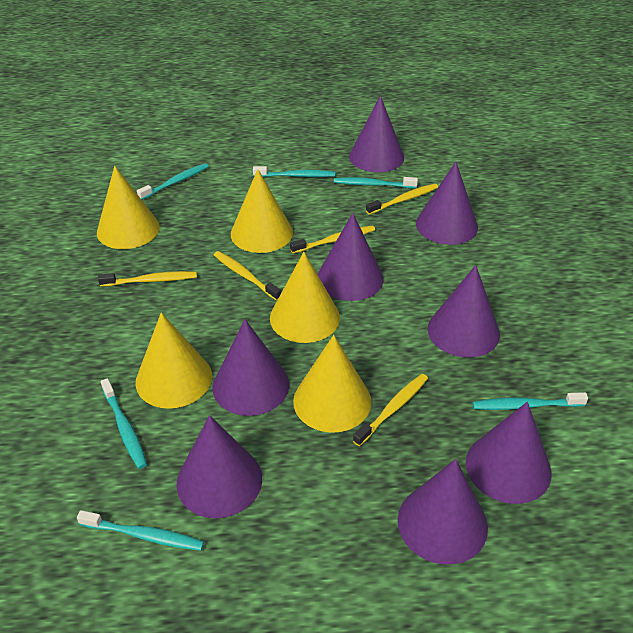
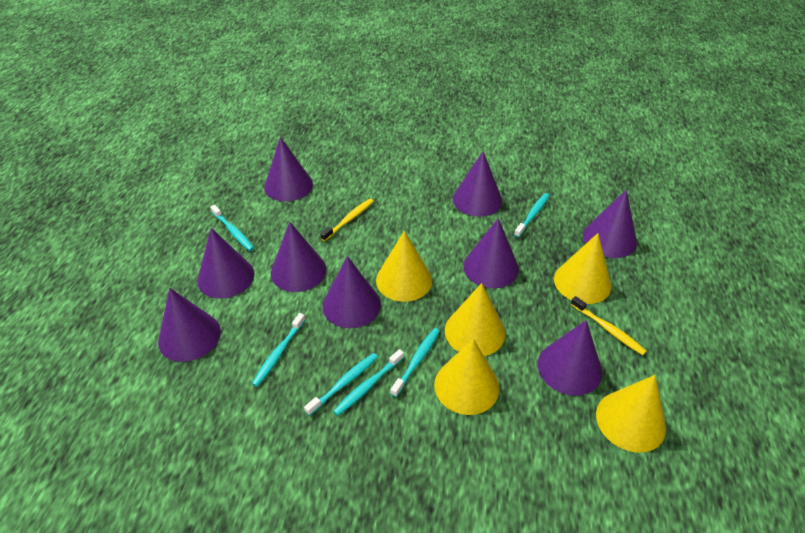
purple cone: 8 -> 9
yellow toothbrush: 5 -> 2

